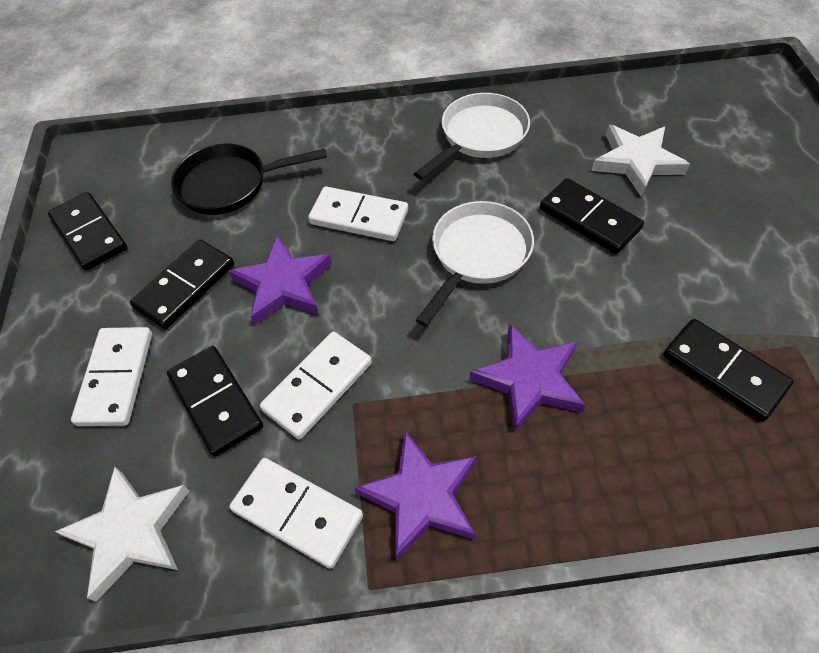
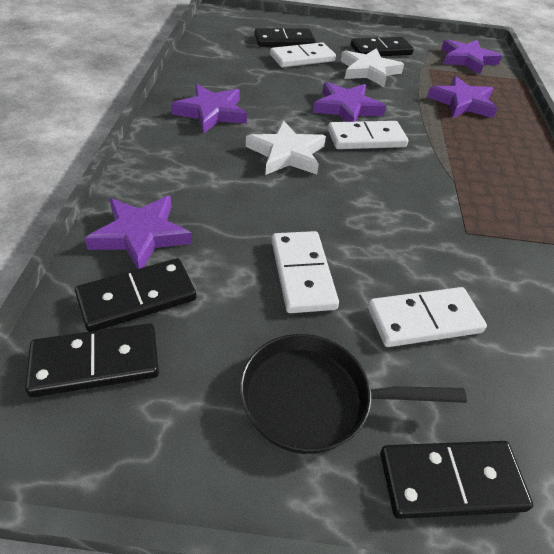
purple star: 3 -> 5
white pan: 2 -> 0

